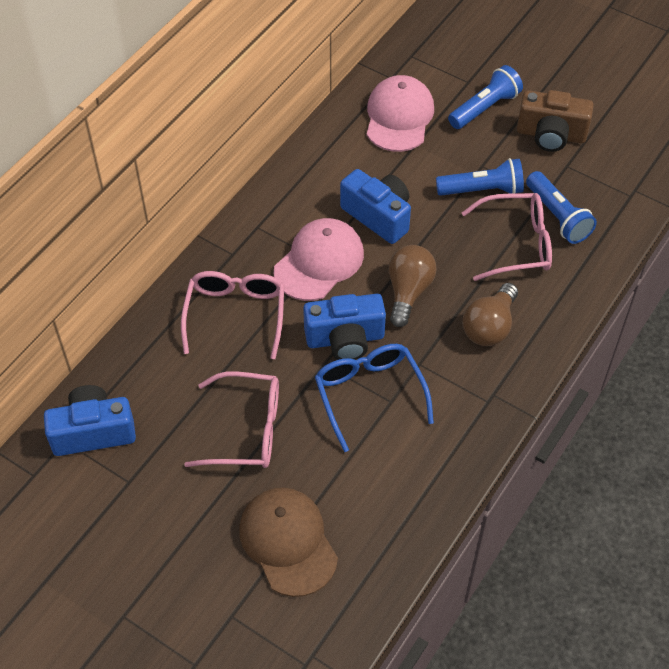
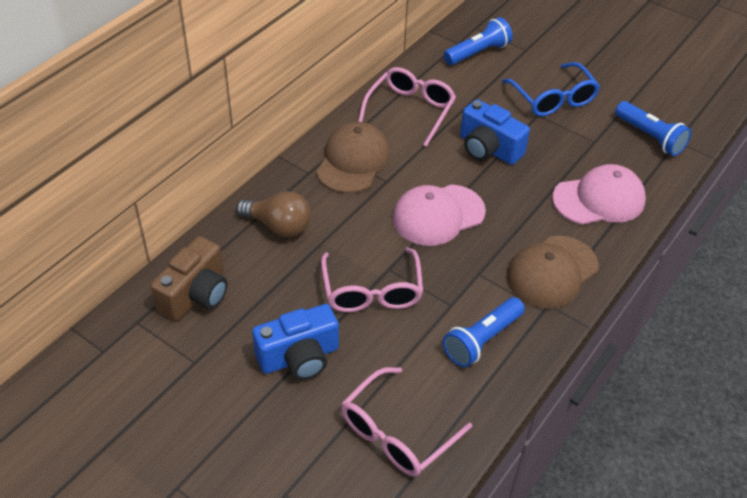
blue camera: 3 -> 2
brown cap: 1 -> 2
brown light bulb: 2 -> 1

